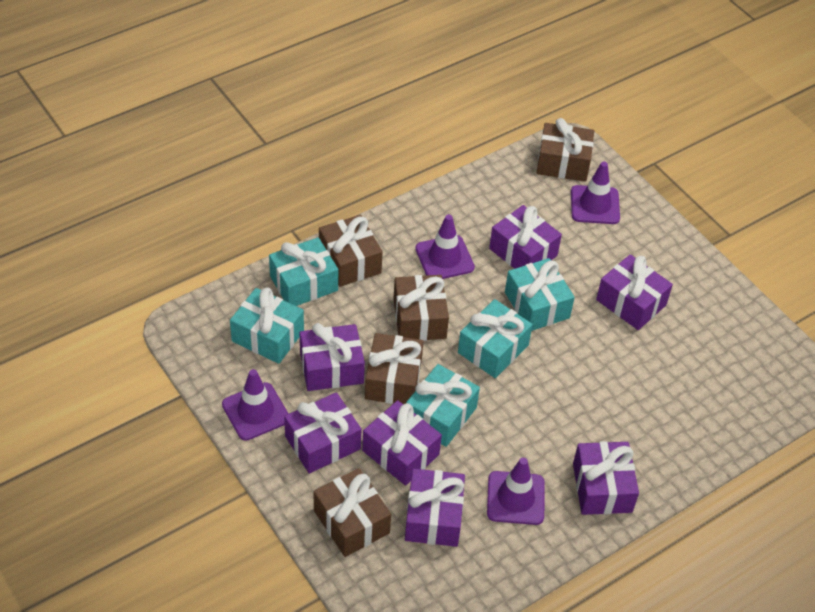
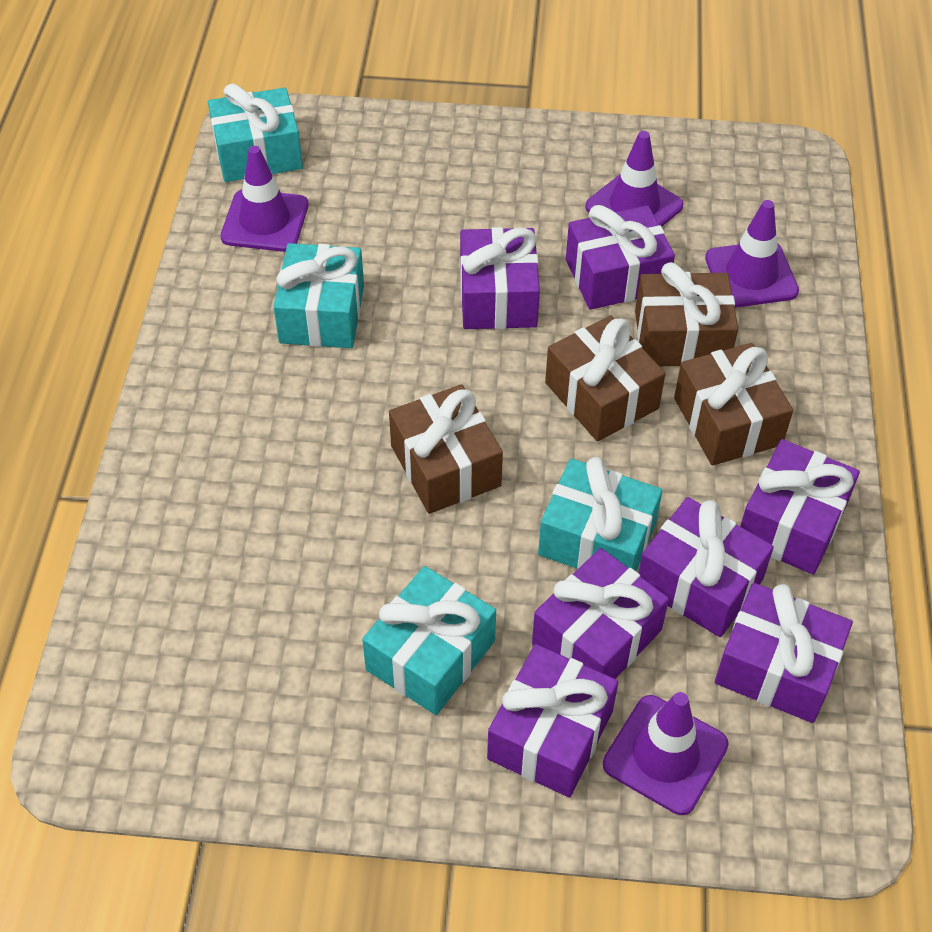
brown gift: 5 -> 4
turquoise gift: 5 -> 4

